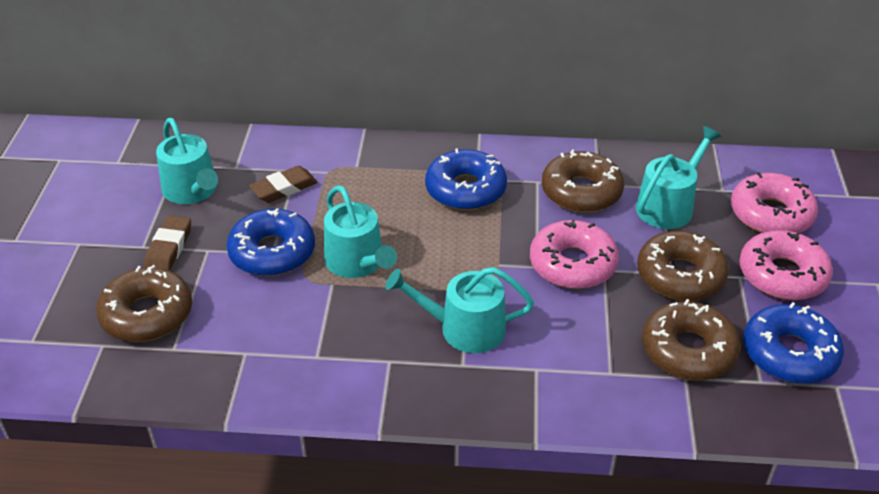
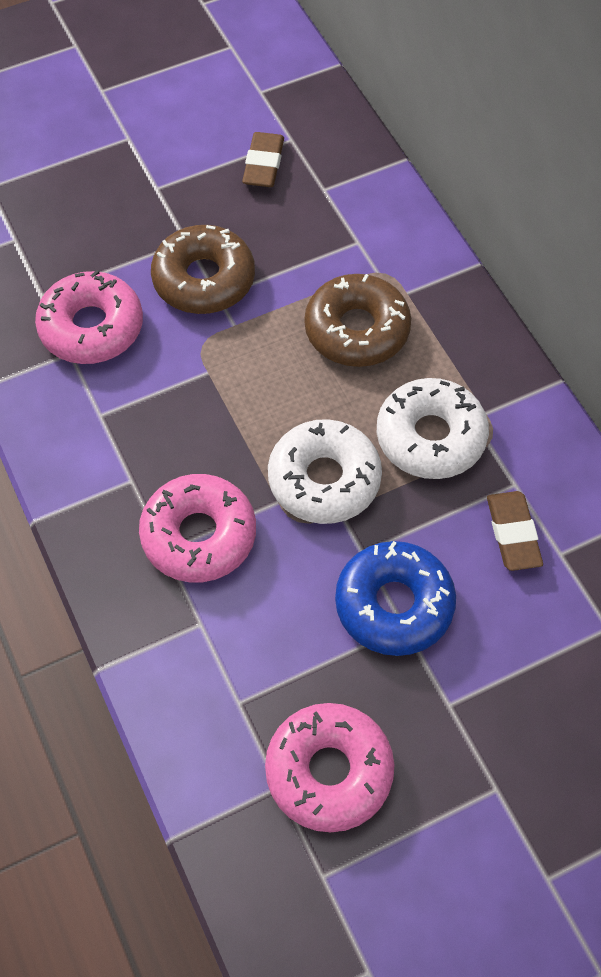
blue donut: 3 -> 1
brown donut: 4 -> 2
turquoise watering can: 4 -> 0
white donut: 0 -> 2

